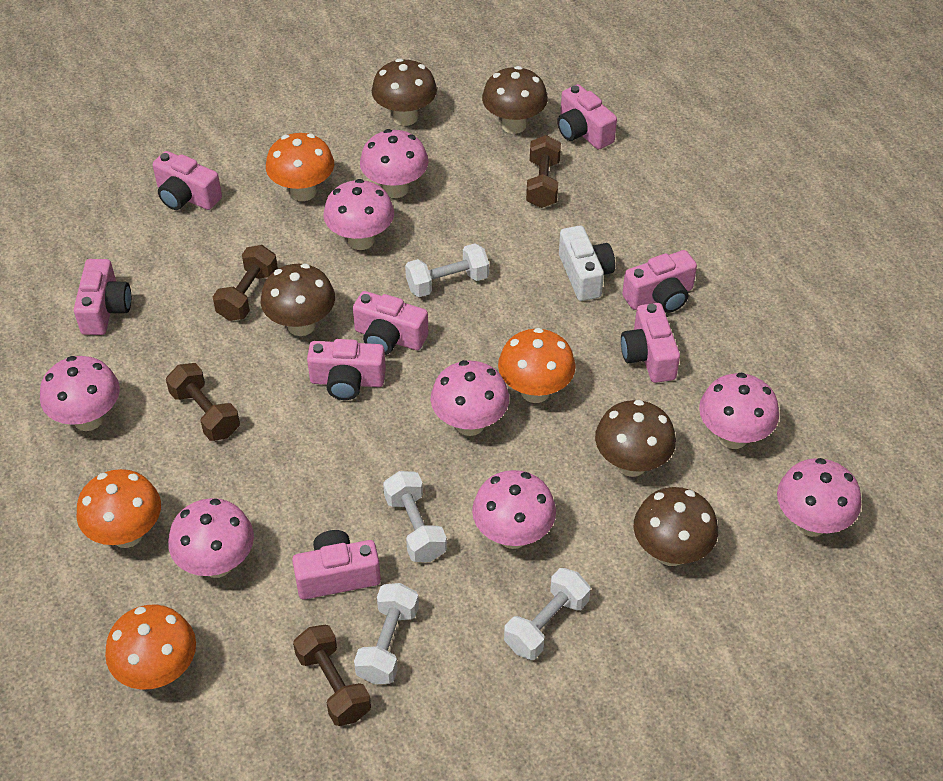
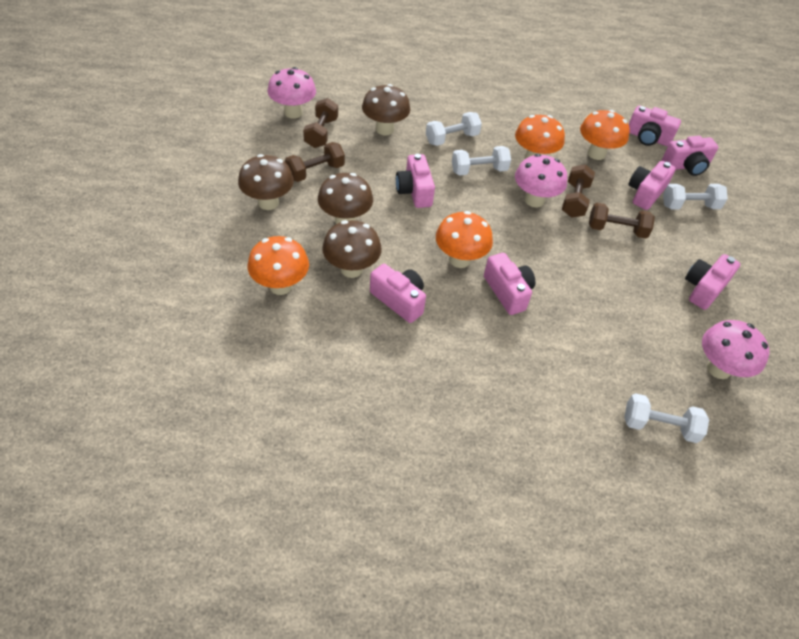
brown mushroom: 5 -> 4
pink camera: 8 -> 7
pink mushroom: 8 -> 3
white camera: 1 -> 0

